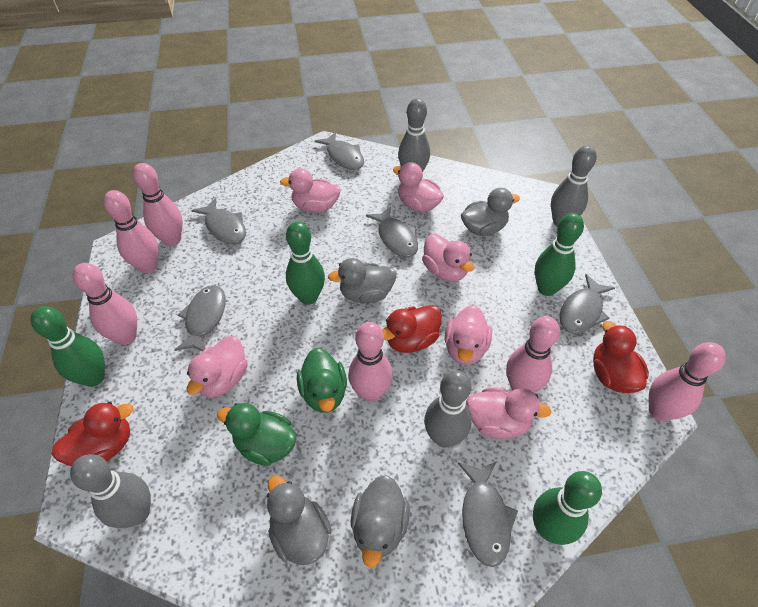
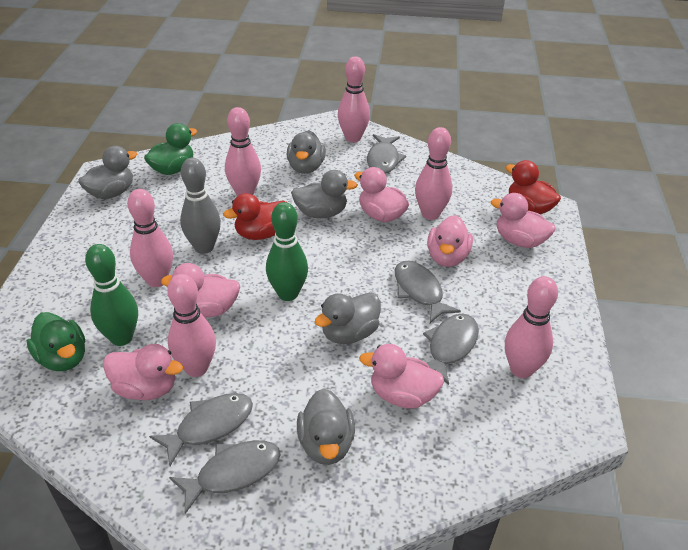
green bowling pin: 4 -> 2
grey bowling pin: 4 -> 1
grey duck: 4 -> 5
grey fish: 6 -> 5
red duck: 3 -> 2

